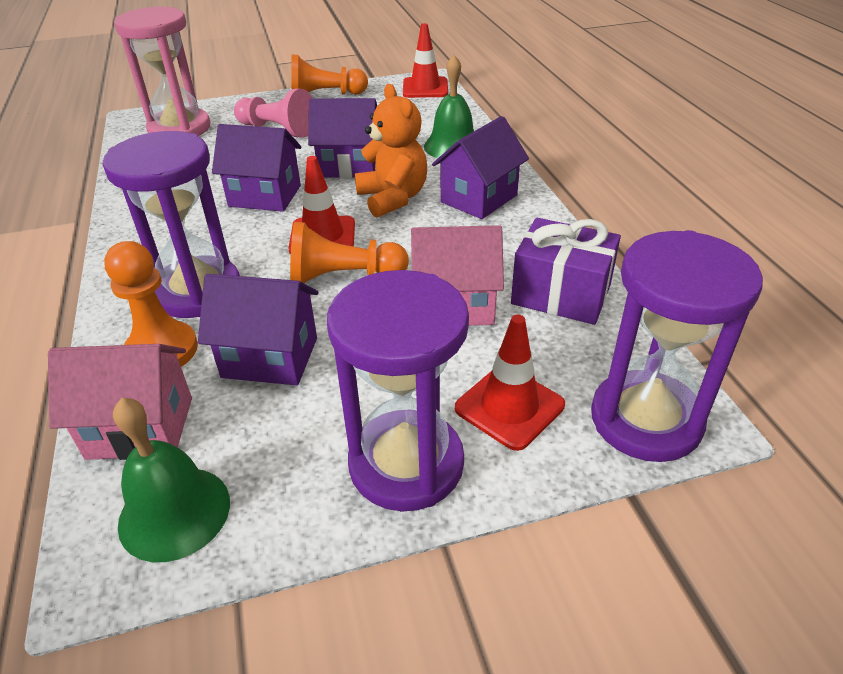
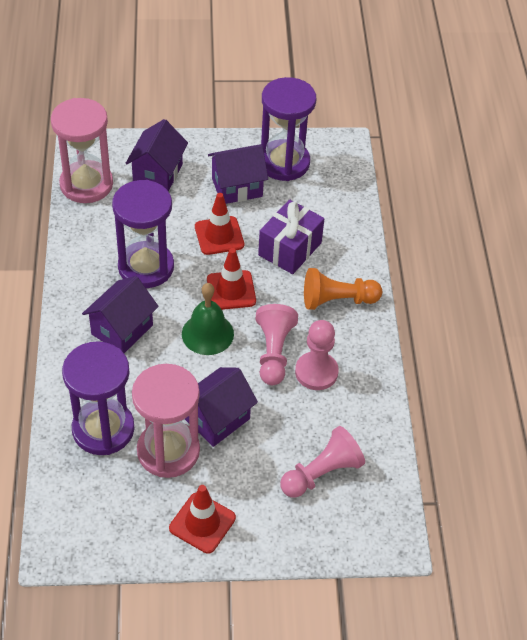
green bell: 2 -> 1
orange pawn: 3 -> 1
orange teddy bear: 1 -> 0
pink hourglass: 1 -> 2
pink house: 2 -> 0
pink pawn: 1 -> 3

